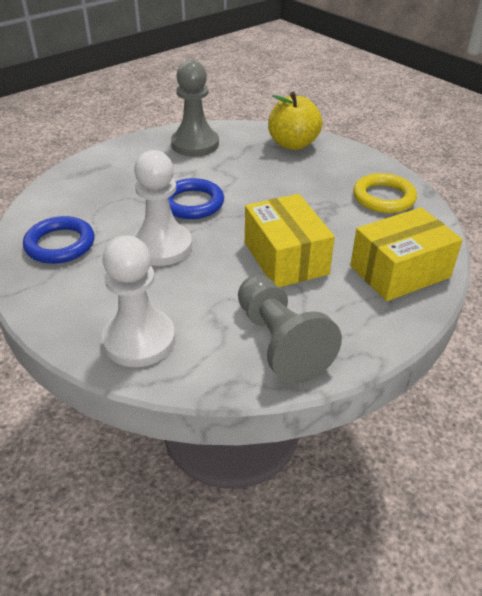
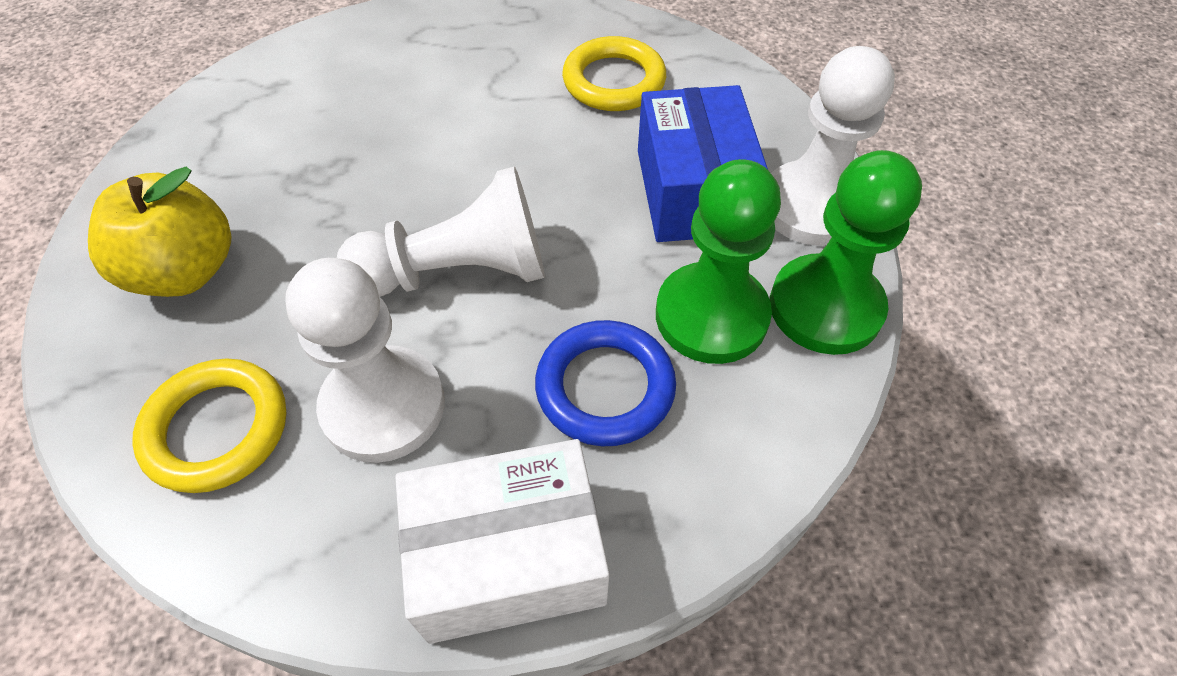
blue box: 0 -> 1
blue ring: 2 -> 1
green pawn: 0 -> 2
grey pawn: 2 -> 0
white box: 0 -> 1
white pawn: 2 -> 3
yellow box: 2 -> 0
yellow ring: 1 -> 2

